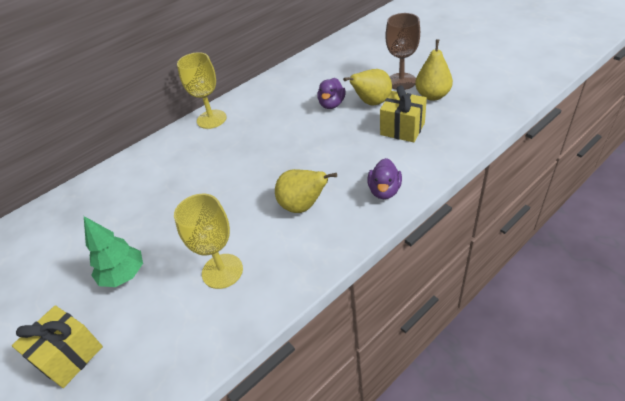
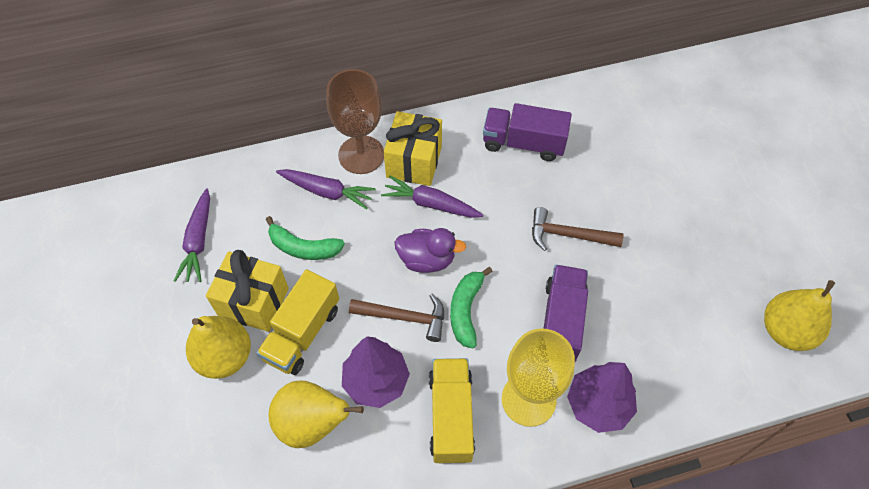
brown hammer: 0 -> 2
green banana: 0 -> 2
green tree: 1 -> 0
purple carrot: 0 -> 3
purple duck: 2 -> 1
purple tree: 0 -> 2
purple truck: 0 -> 2
yellow goblet: 2 -> 1
yellow truck: 0 -> 2

